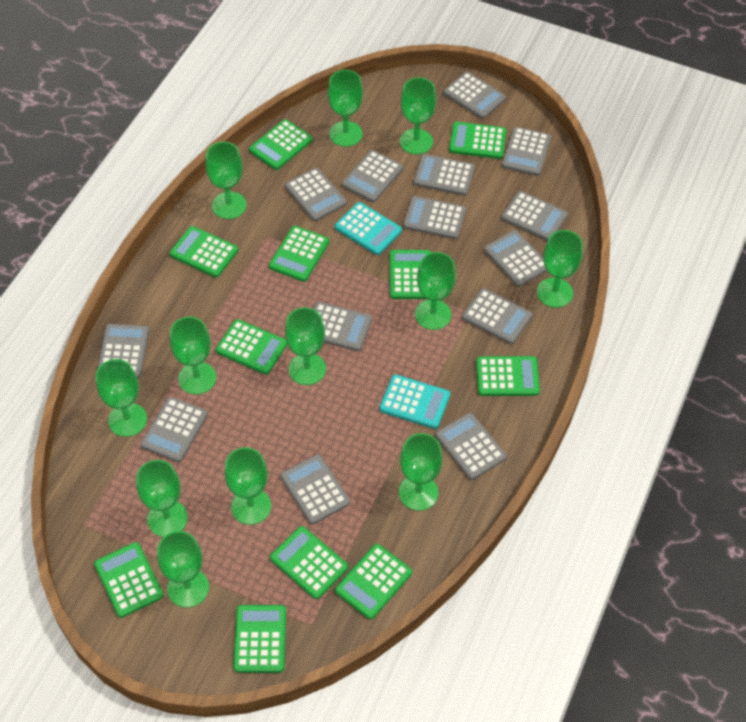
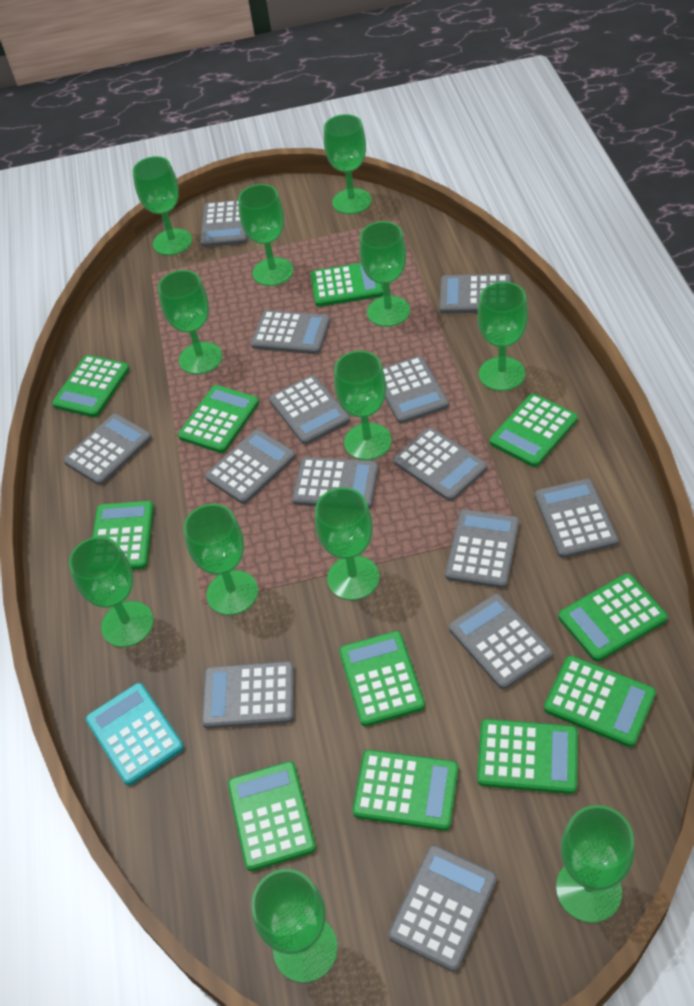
turquoise calculator: 2 -> 1

